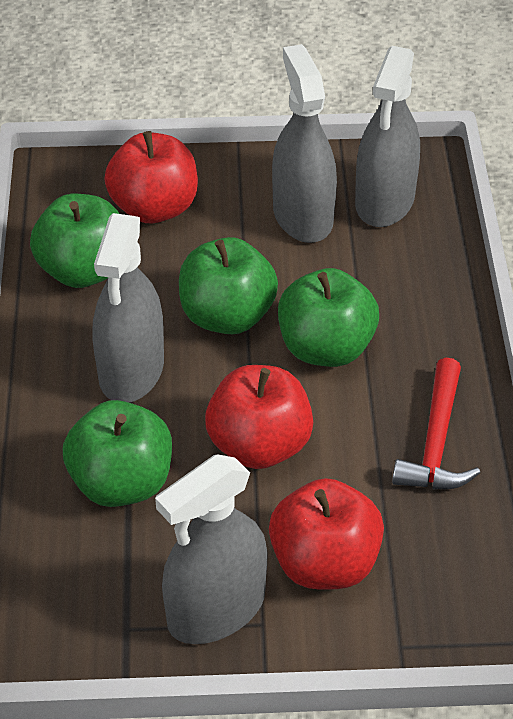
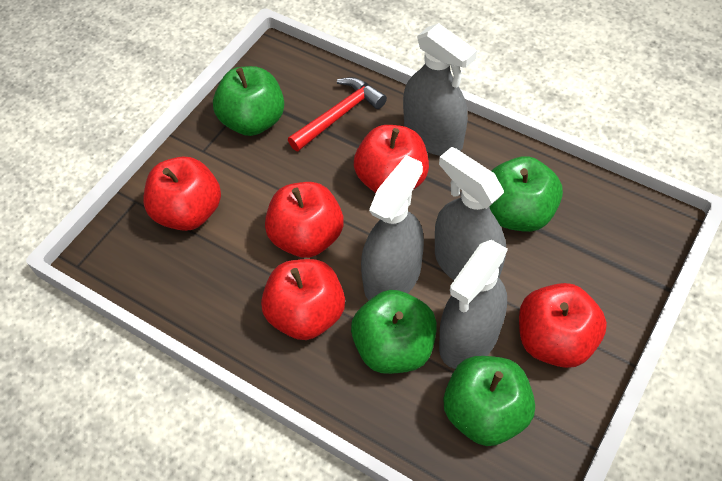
red apple: 3 -> 5

